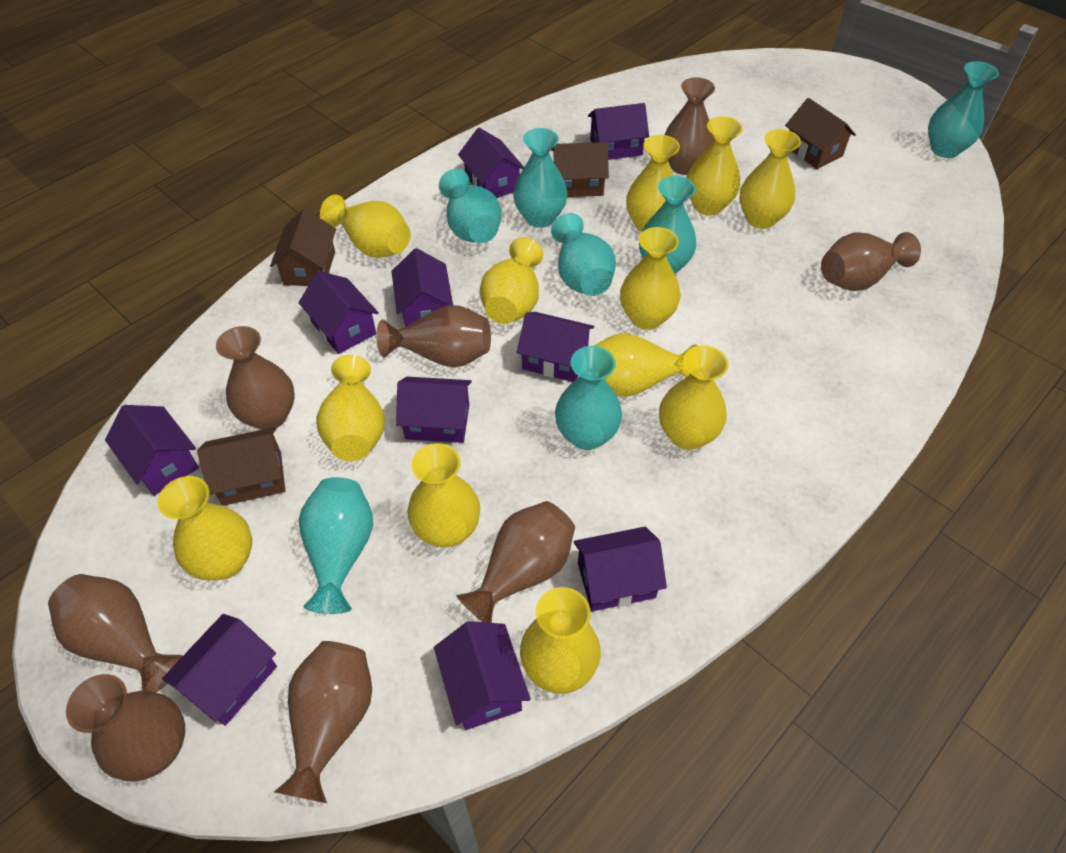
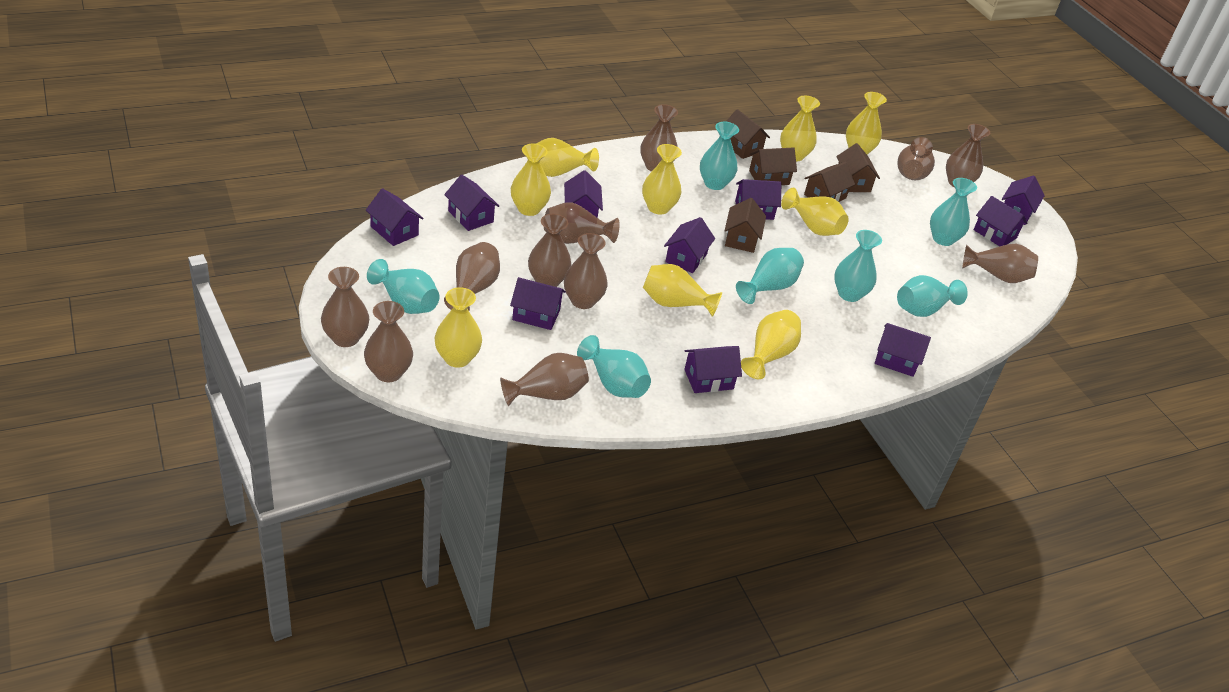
brown house: 4 -> 5
brown vase: 8 -> 11
yellow vase: 12 -> 9

